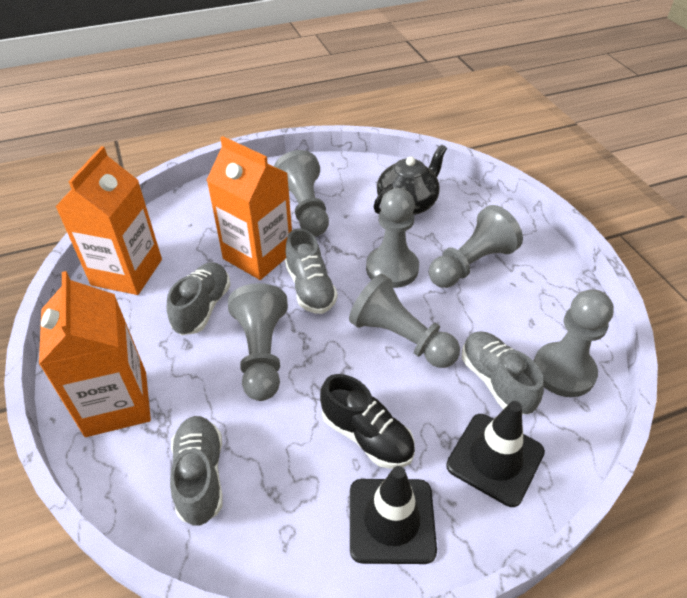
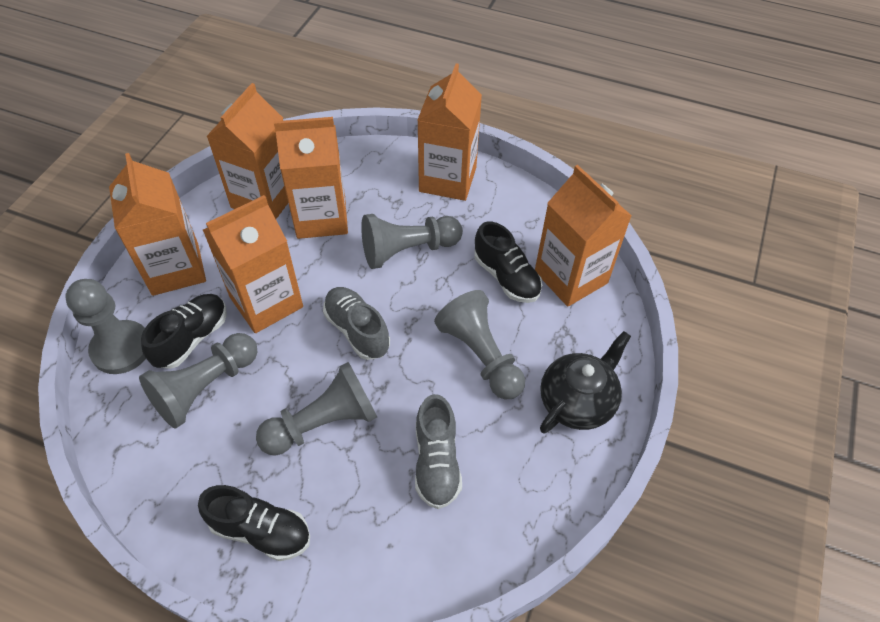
black shoe: 1 -> 3
black traffic cone: 2 -> 0
grey pawn: 6 -> 5
grey shoe: 4 -> 2
orange carton: 3 -> 6

